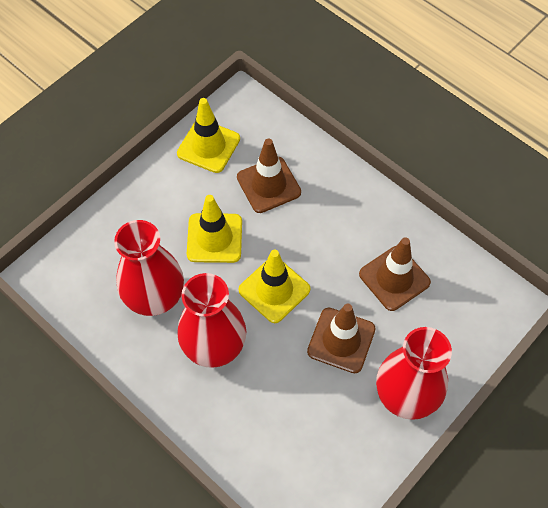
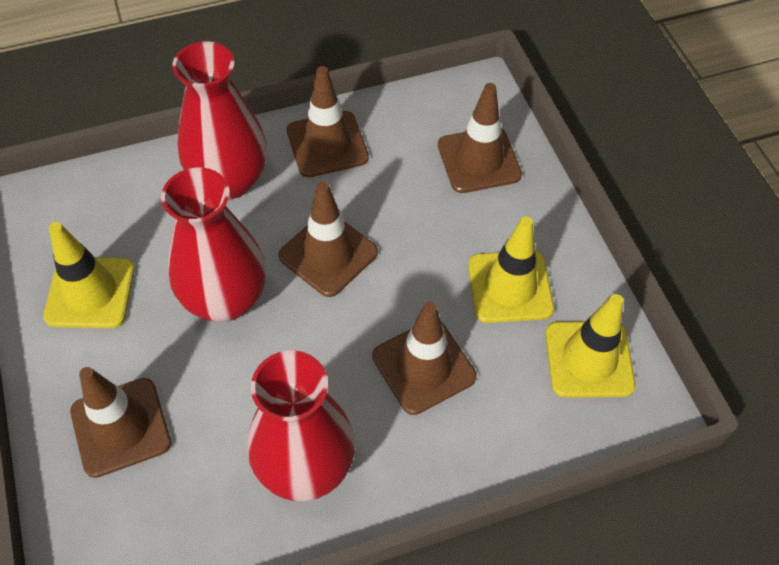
brown traffic cone: 3 -> 5

